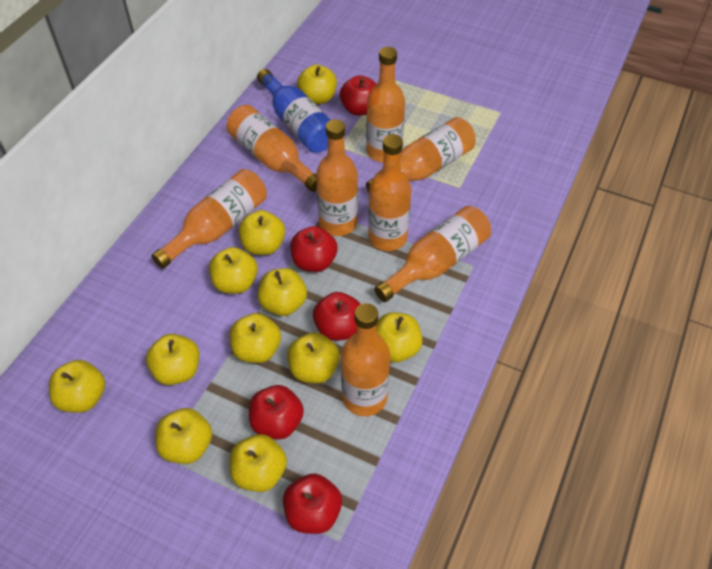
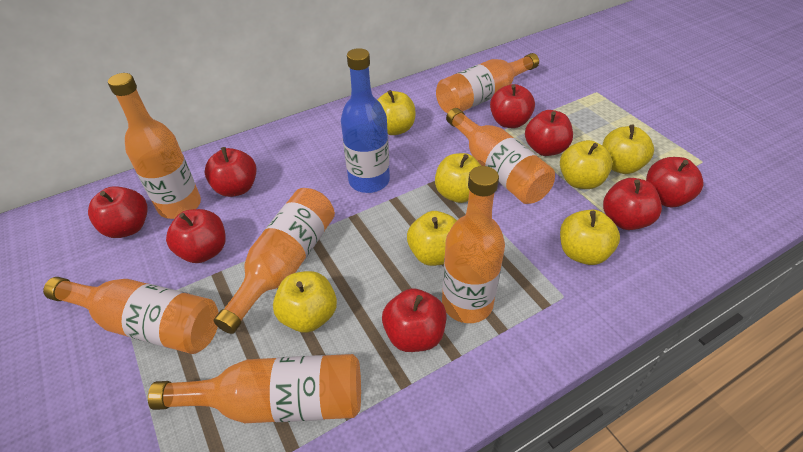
orange bottle: 8 -> 7
red apple: 5 -> 8
yellow apple: 11 -> 7

